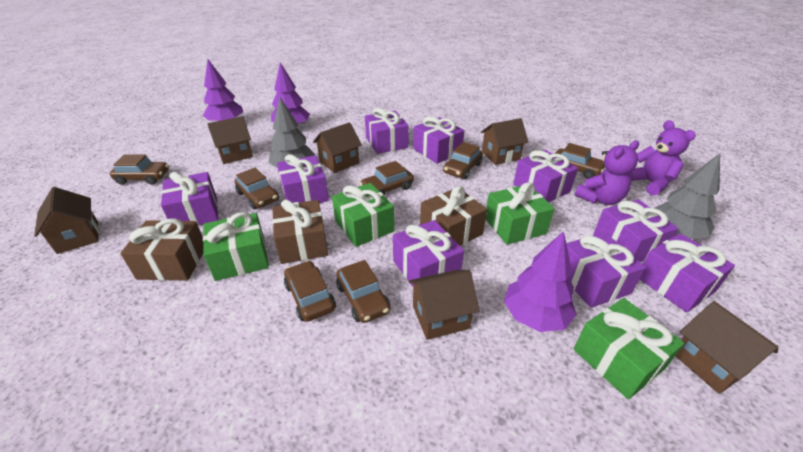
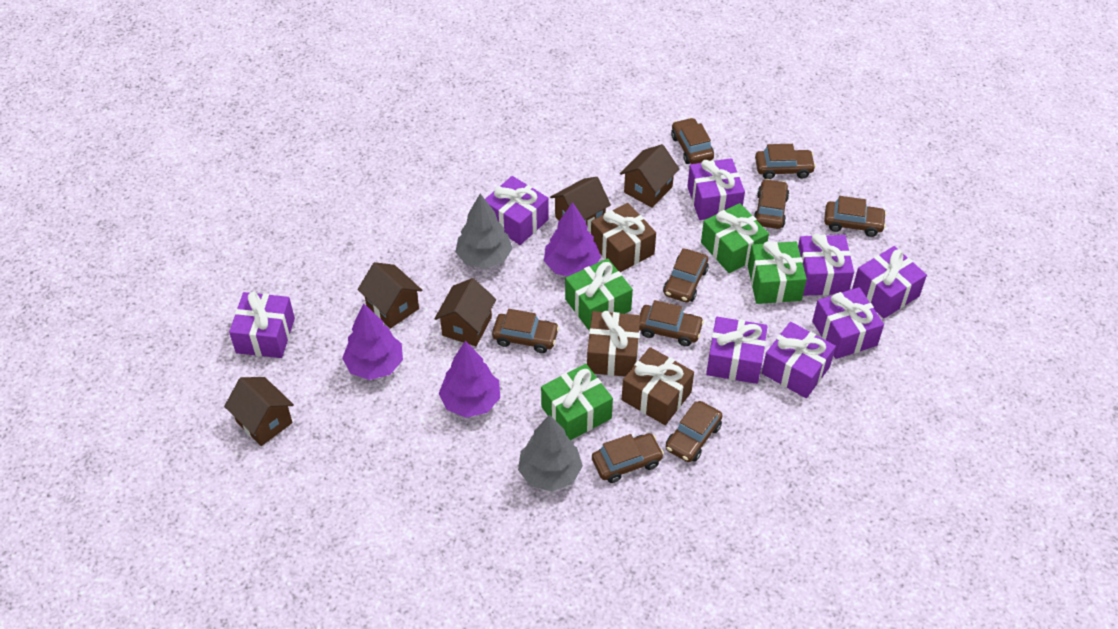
brown car: 7 -> 9
brown house: 6 -> 5
purple gift: 9 -> 8
purple teddy bear: 2 -> 0

